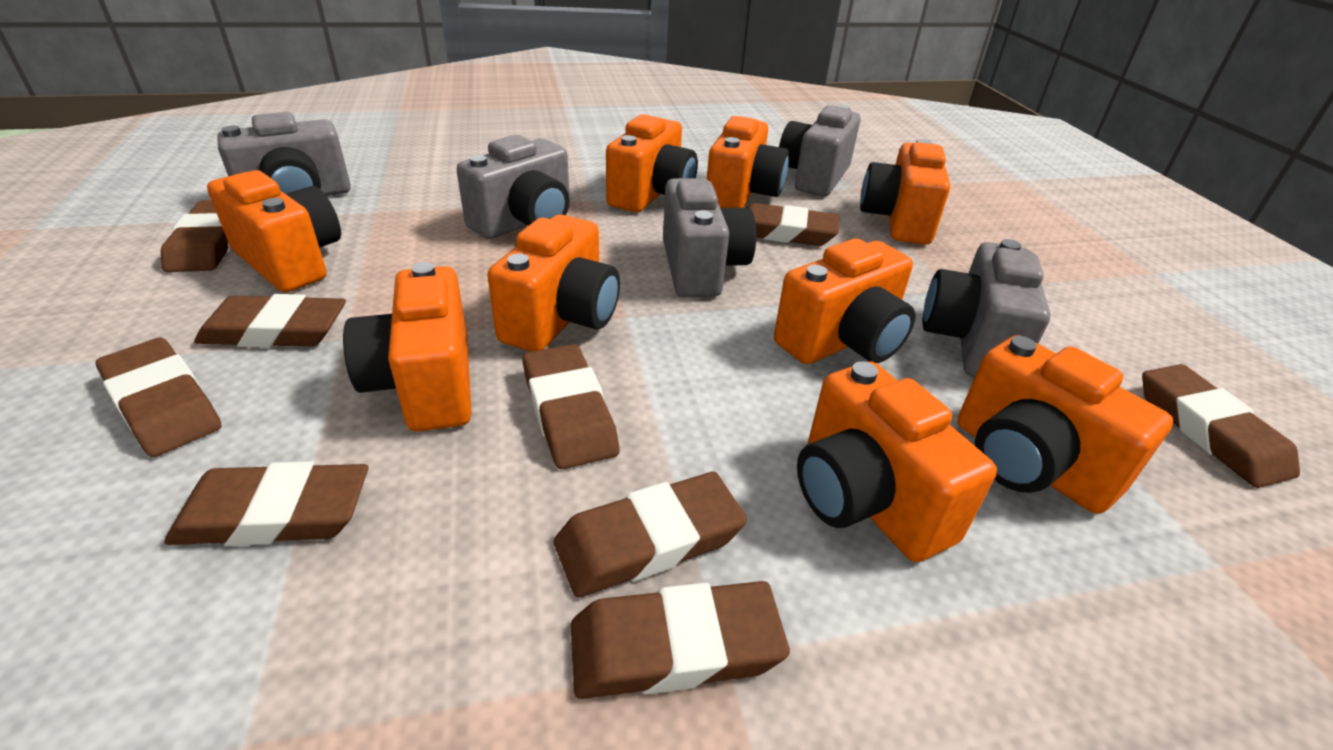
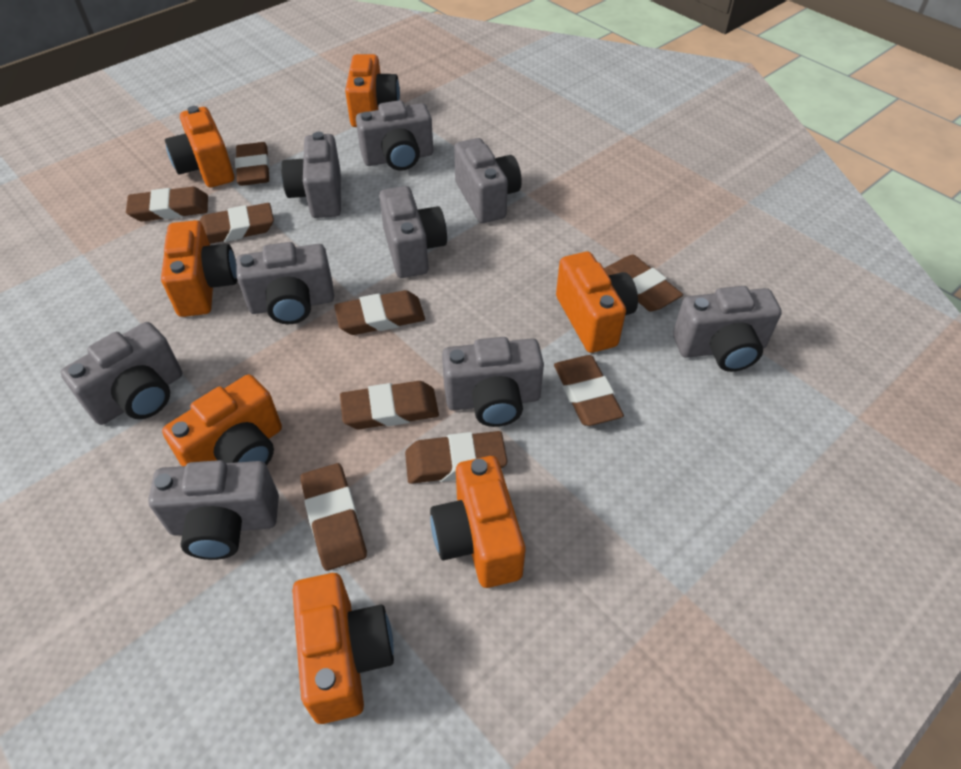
grey camera: 5 -> 9
orange camera: 9 -> 7

